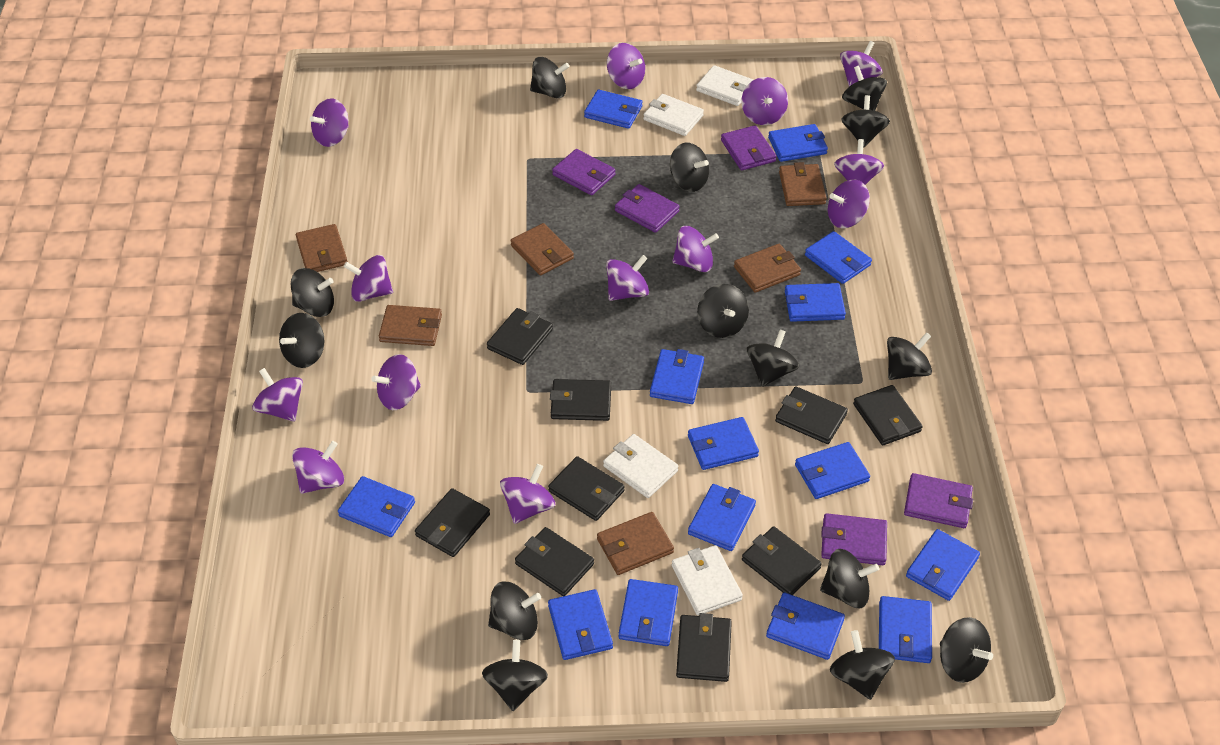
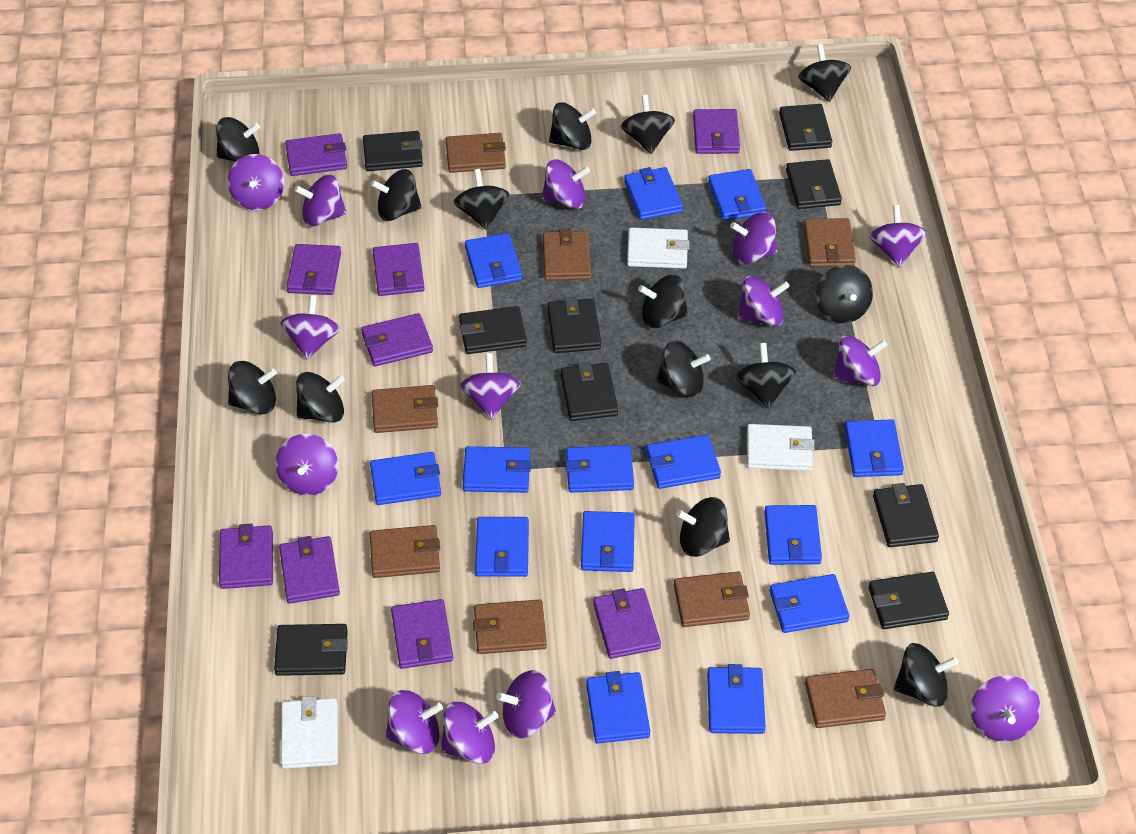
brown wallet: 6 -> 8
purple spinning top: 13 -> 14
purple wallet: 5 -> 9
white wallet: 4 -> 3

